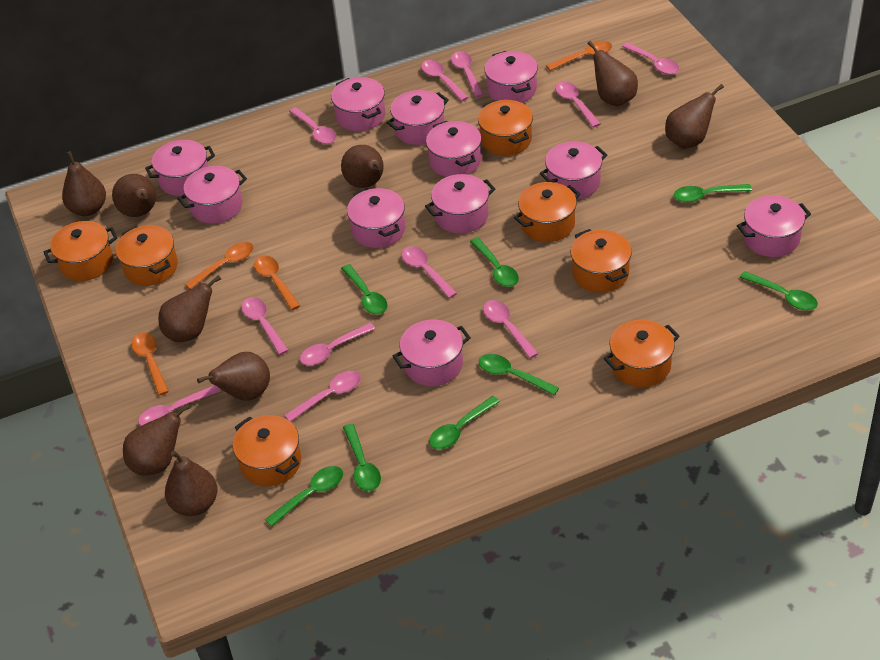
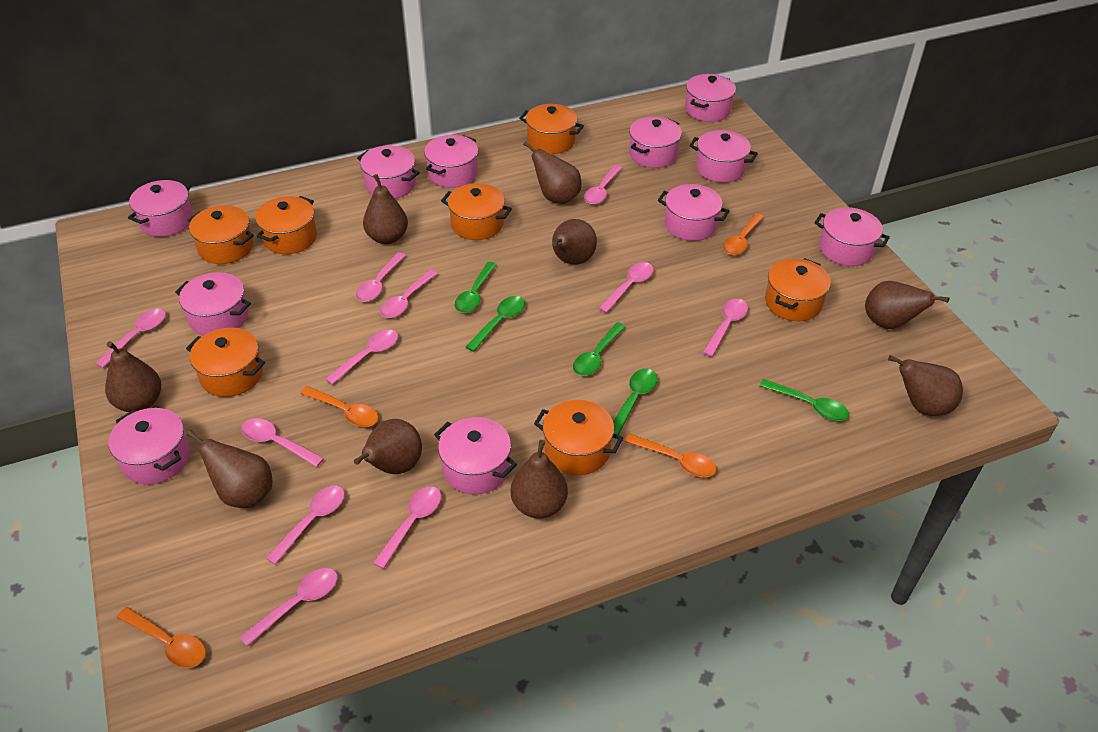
green spoon: 8 -> 5

